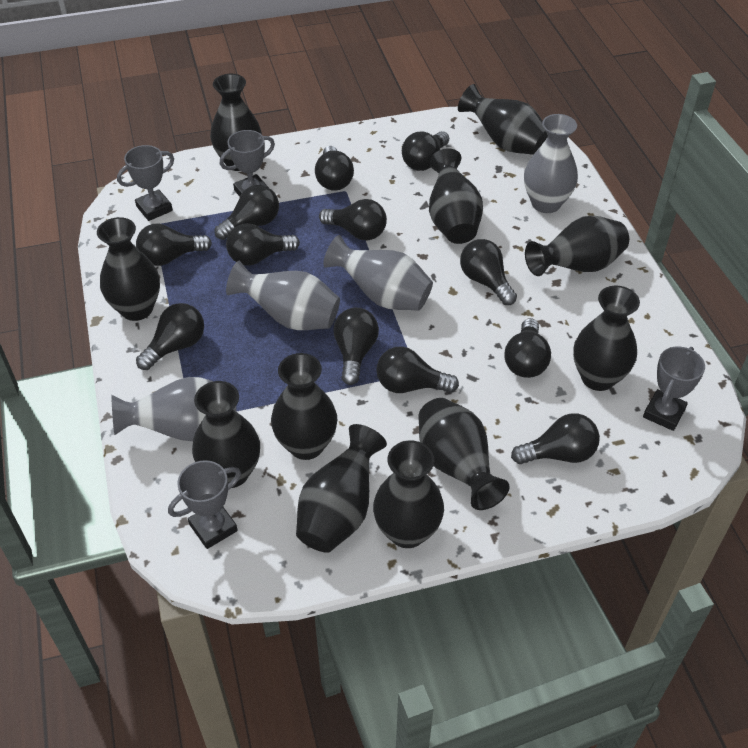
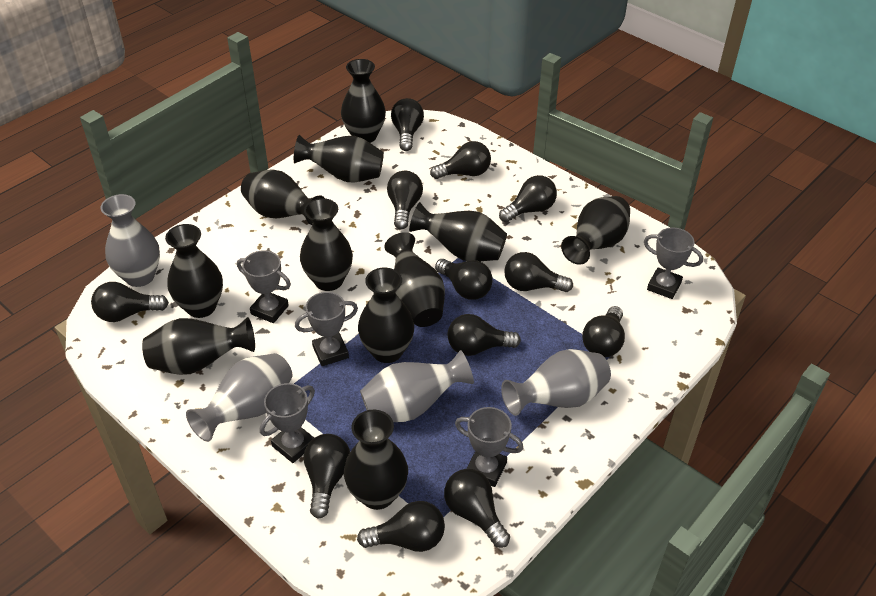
grey trophy: 4 -> 5

